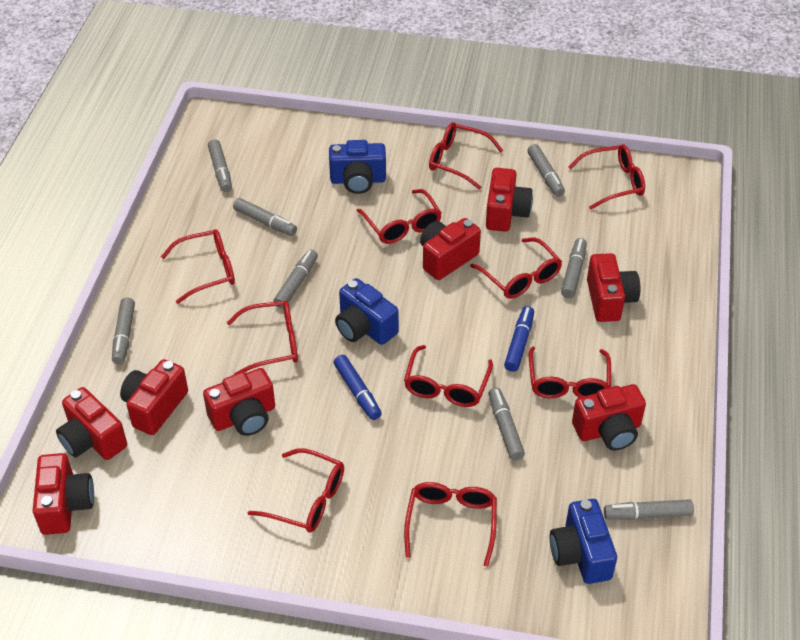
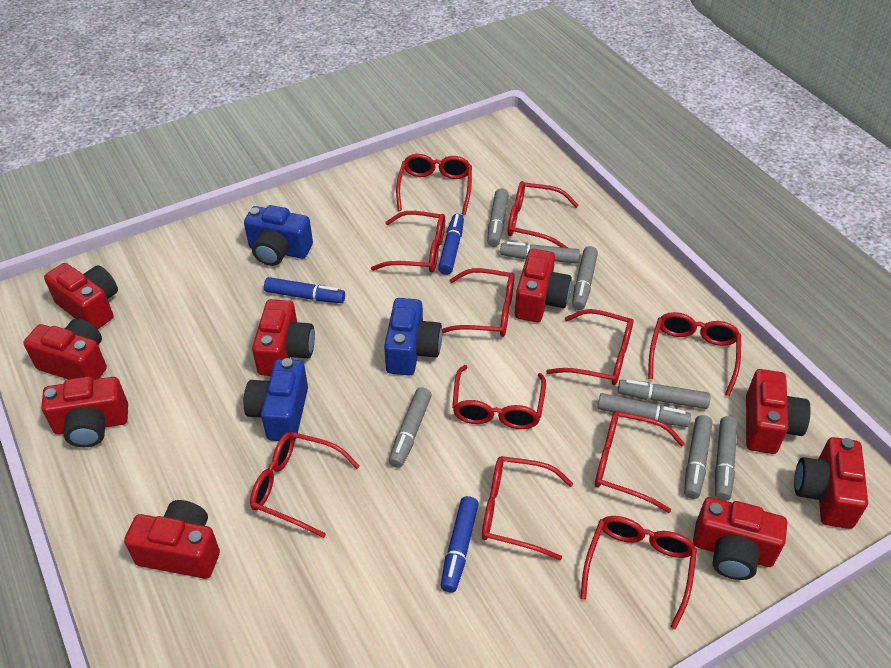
blue marker: 2 -> 3
red camera: 8 -> 9
red glasses: 10 -> 11

